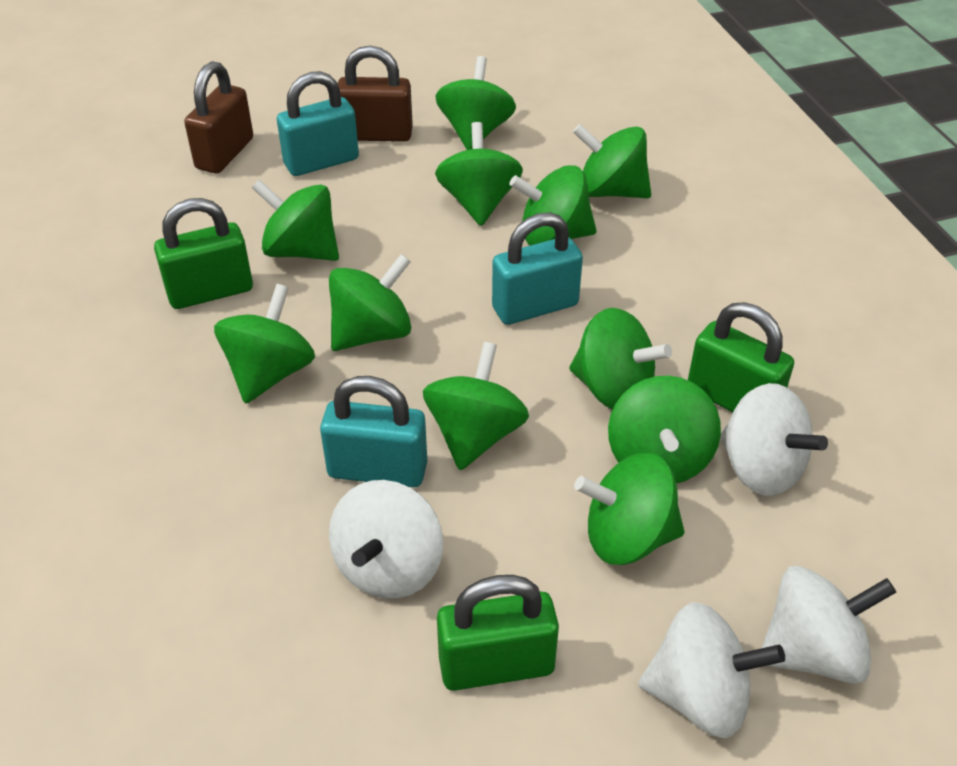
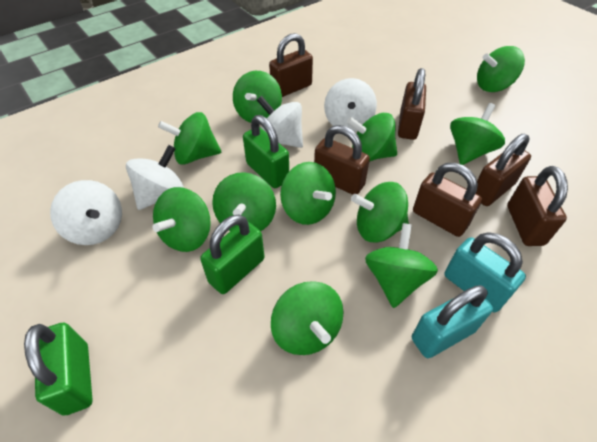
brown padlock: 2 -> 6
turquoise padlock: 3 -> 2

